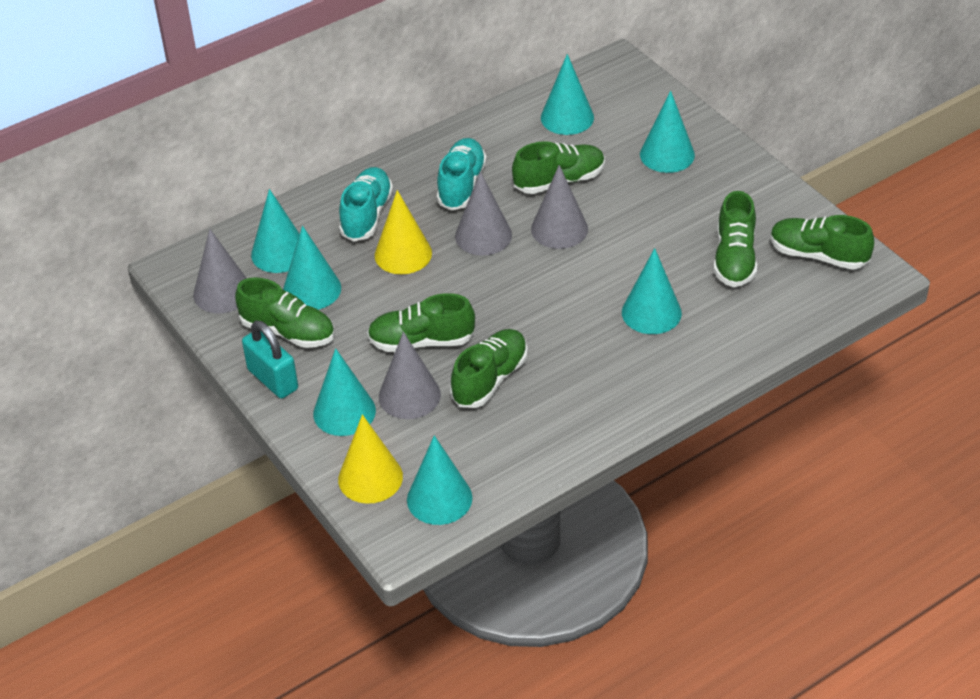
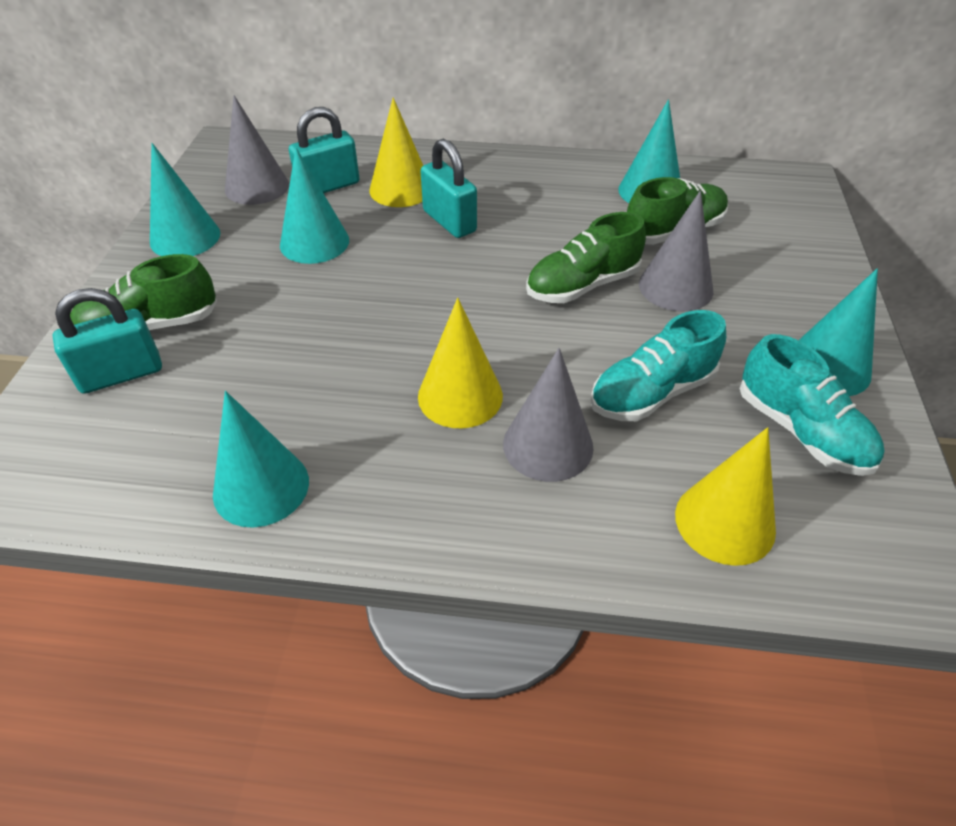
green shoe: 6 -> 3
grey cone: 4 -> 3
turquoise cone: 7 -> 5
turquoise padlock: 1 -> 3
yellow cone: 2 -> 3

